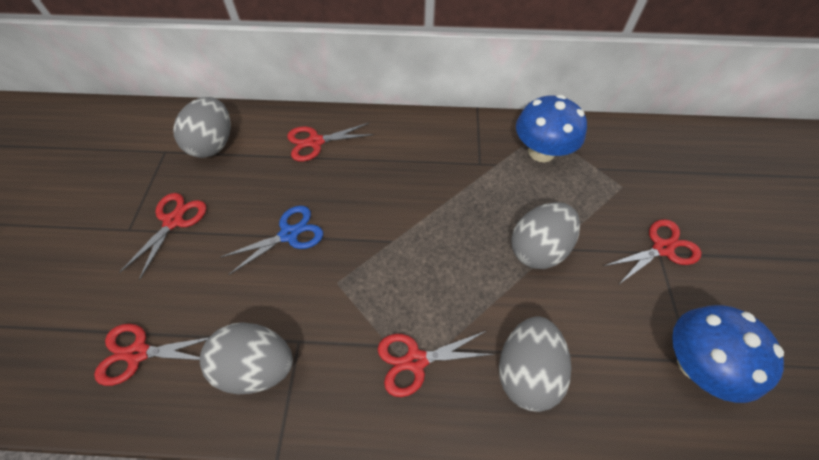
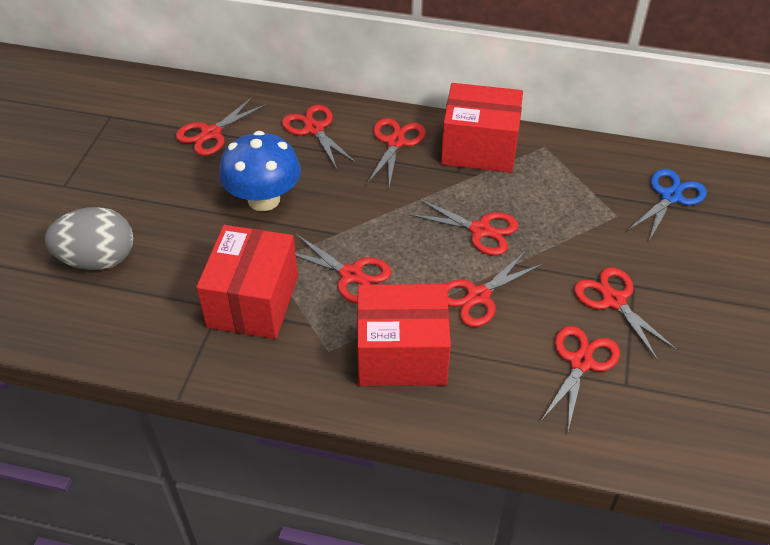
blue mushroom: 2 -> 1
grey egg: 4 -> 1
red box: 0 -> 3
red scissors: 5 -> 8

